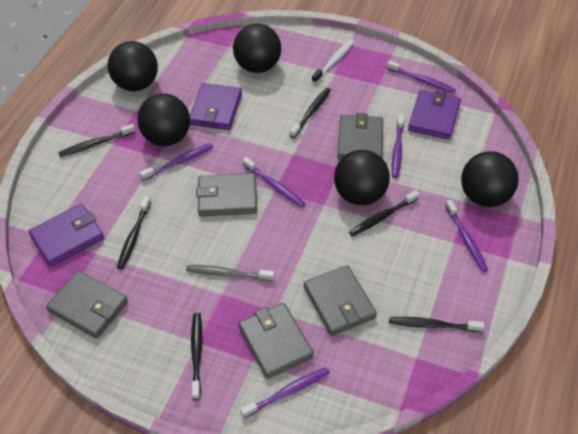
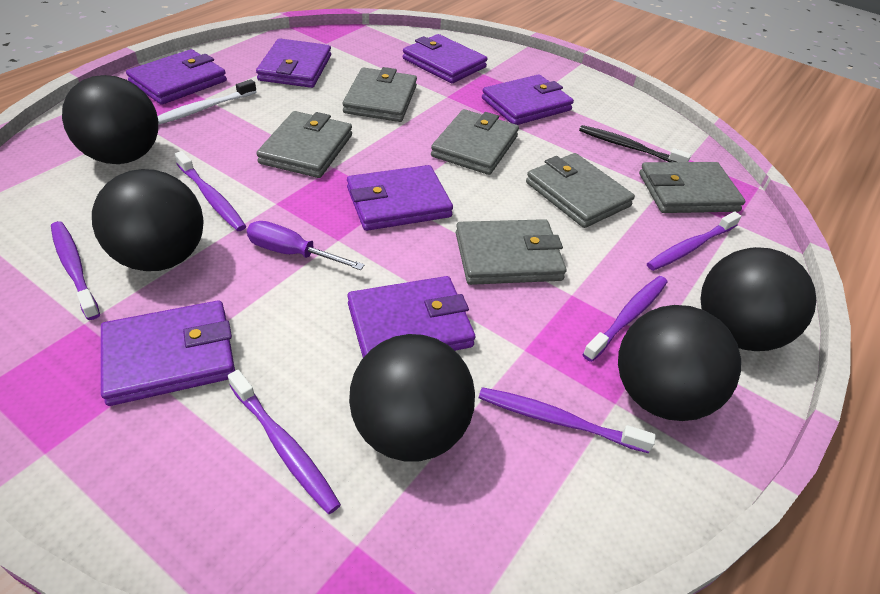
black toothbrush: 6 -> 1
grey toothbrush: 1 -> 0
grey wallet: 5 -> 6
purple screwdriver: 0 -> 1
purple wallet: 3 -> 7

